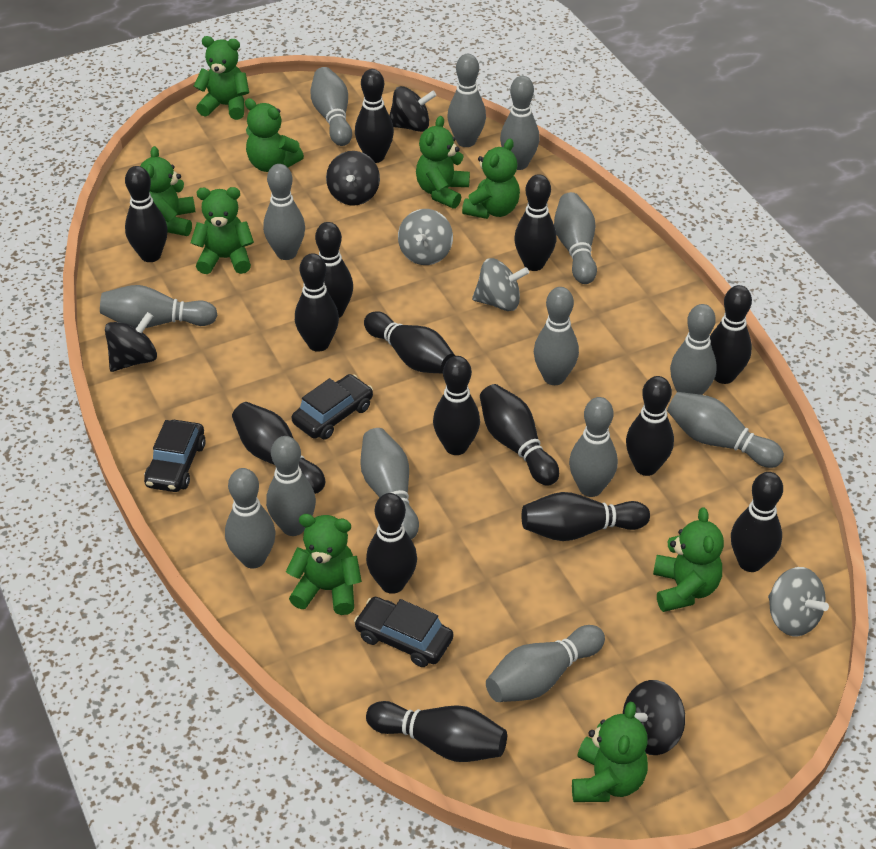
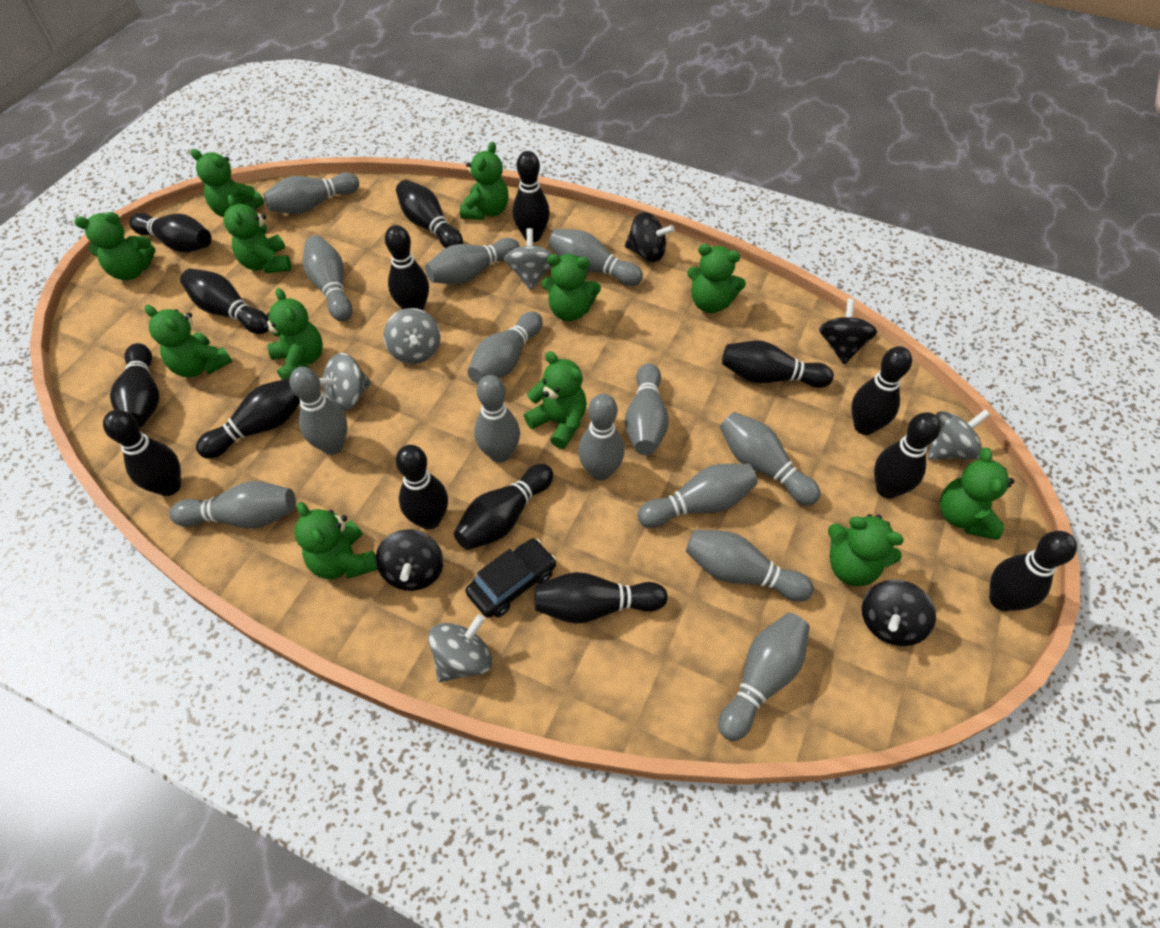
black car: 3 -> 1
green teddy bear: 9 -> 12
grey spinning top: 3 -> 5

